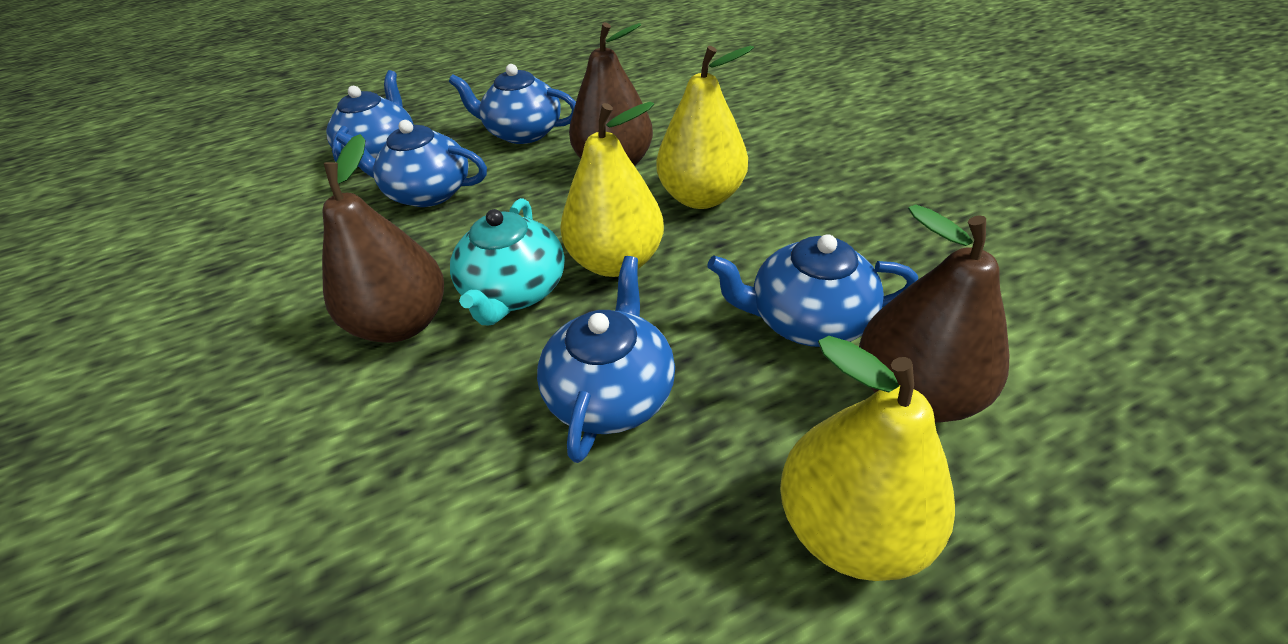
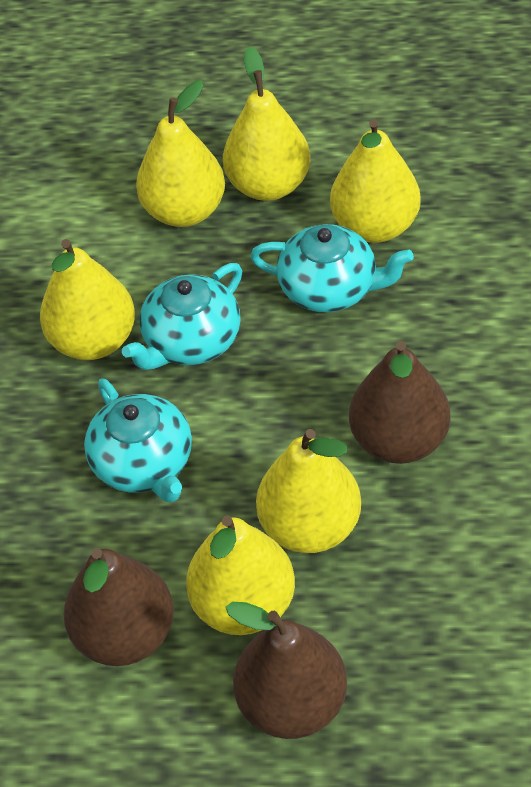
blue teapot: 5 -> 0
turquoise teapot: 1 -> 3
yellow pear: 3 -> 6

